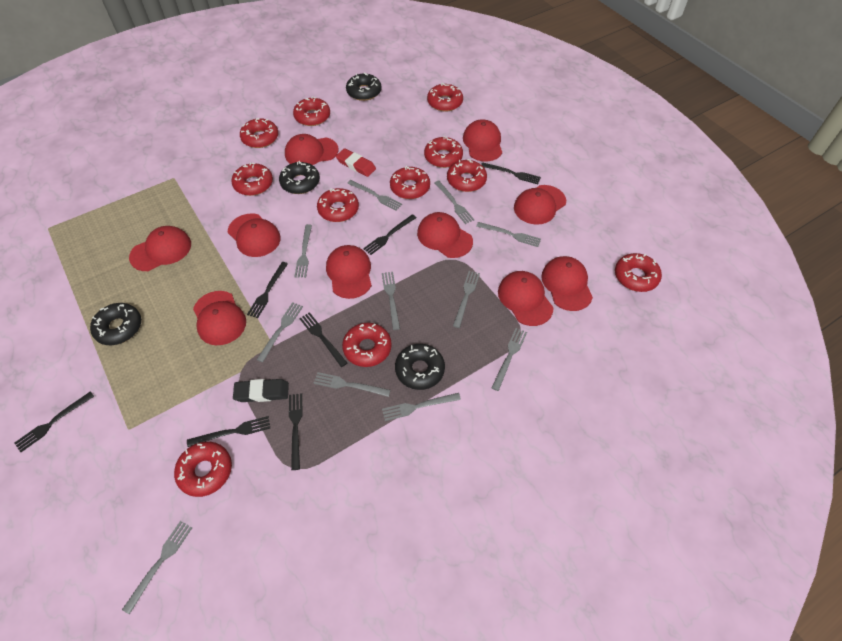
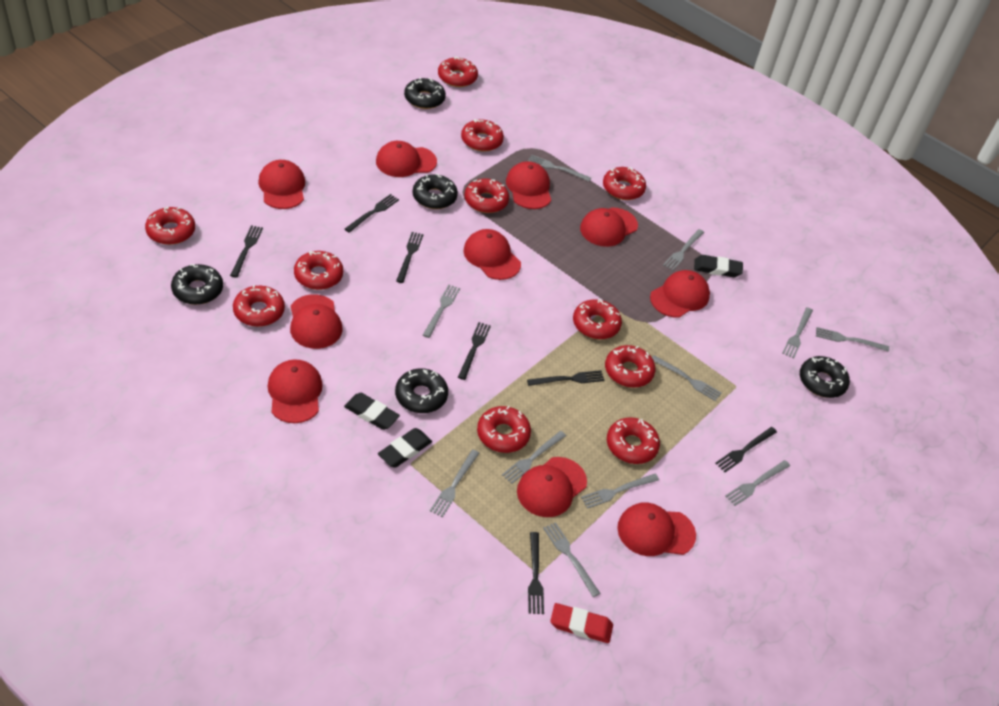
black donut: 4 -> 5
black eraser: 1 -> 3

